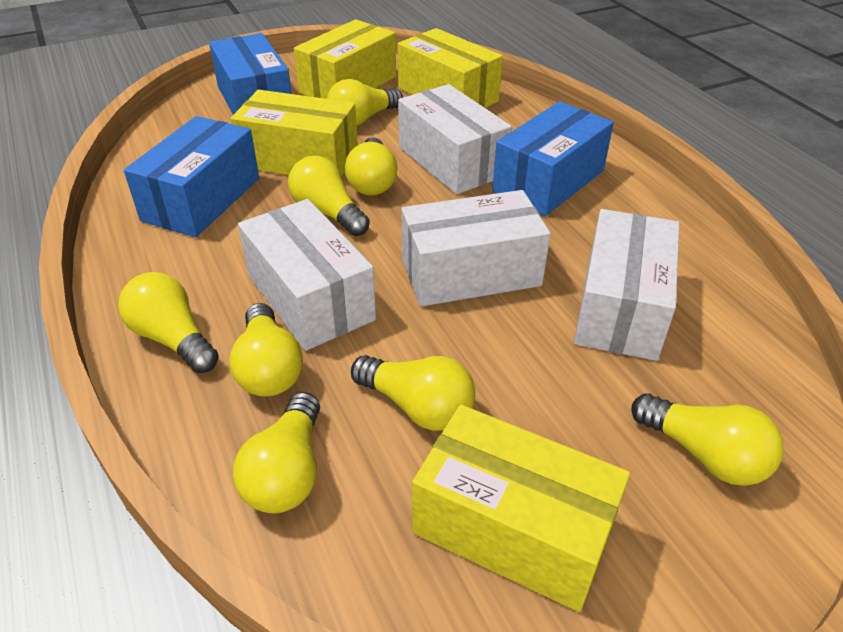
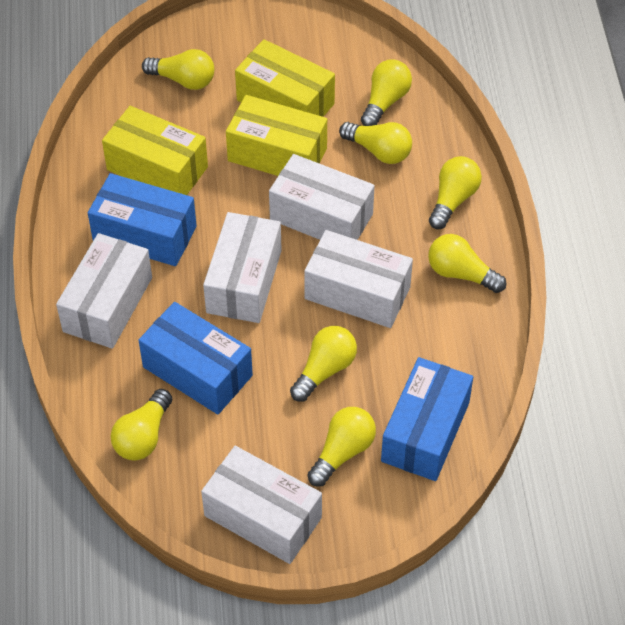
white box: 4 -> 5
yellow box: 4 -> 3

